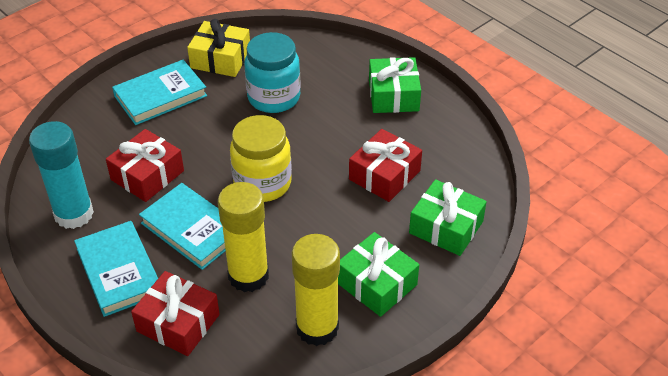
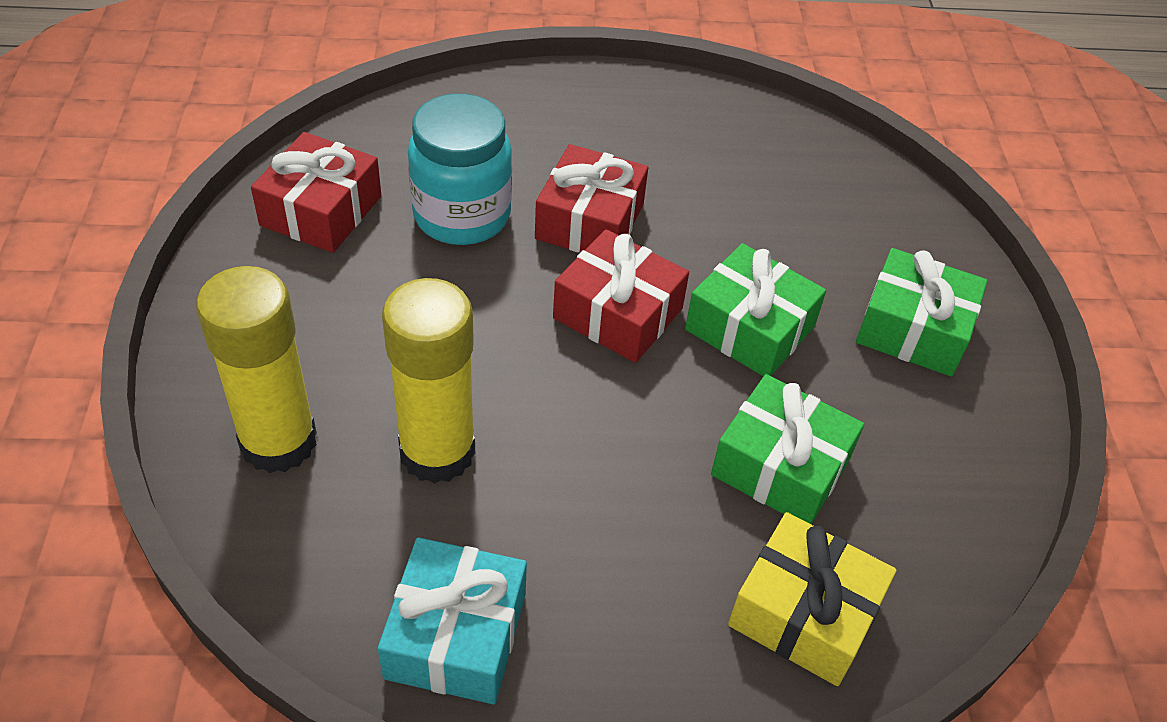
turquoise book: 3 -> 0
turquoise gift: 0 -> 1
turquoise glue stick: 1 -> 0
yellow jar: 1 -> 0

